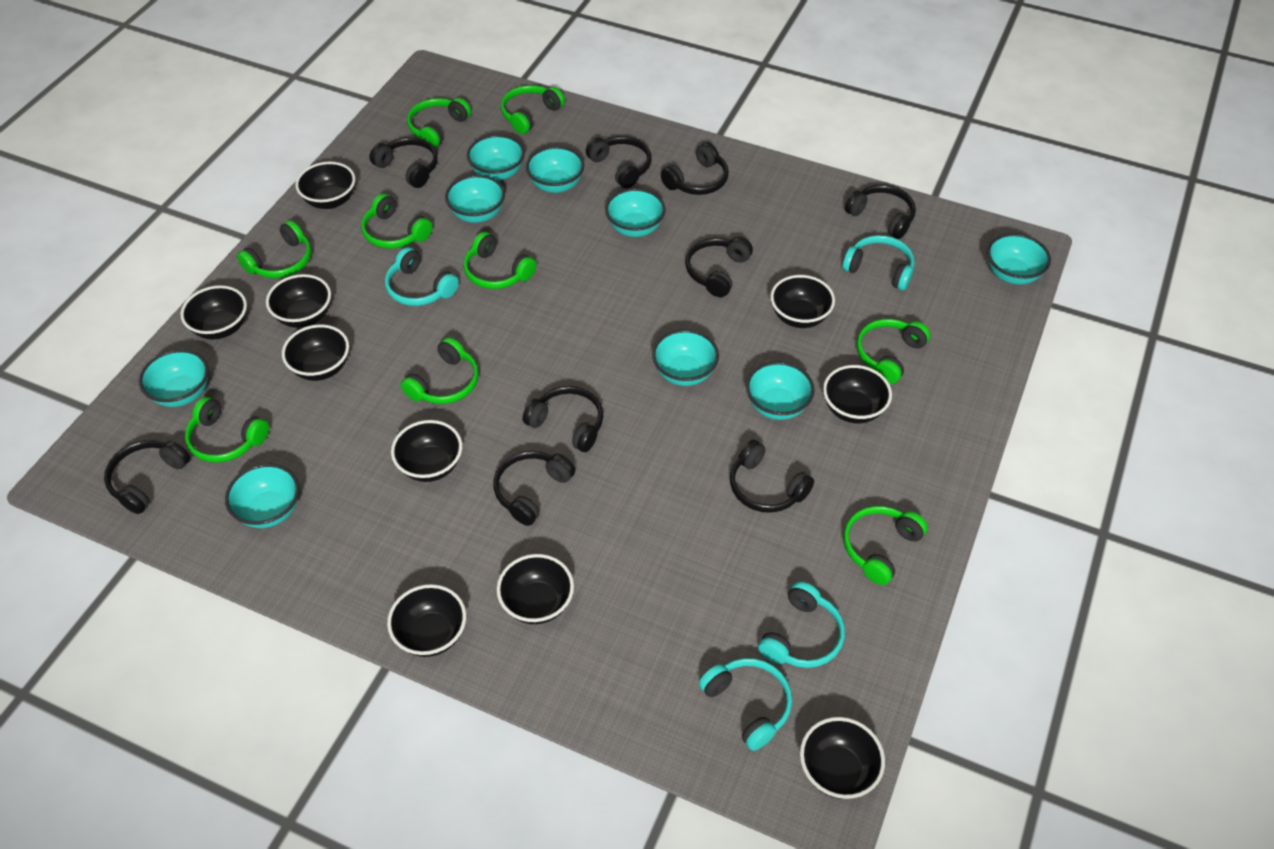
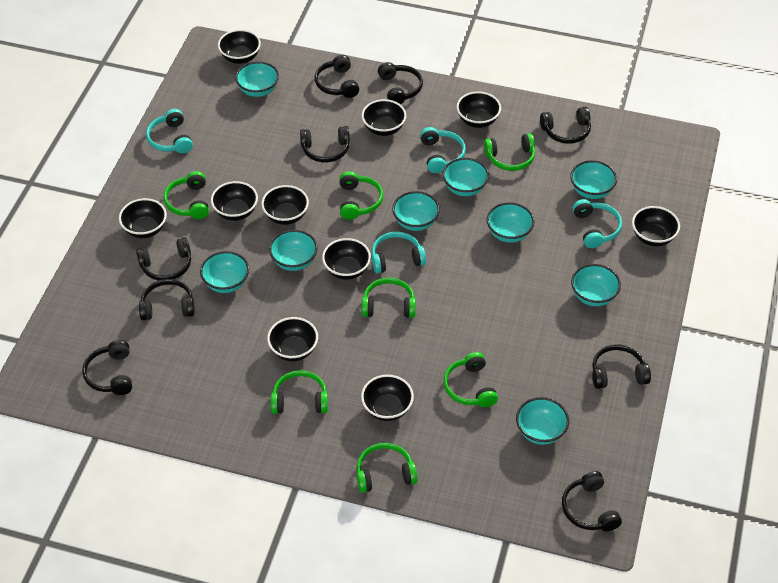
green headphones: 9 -> 7

